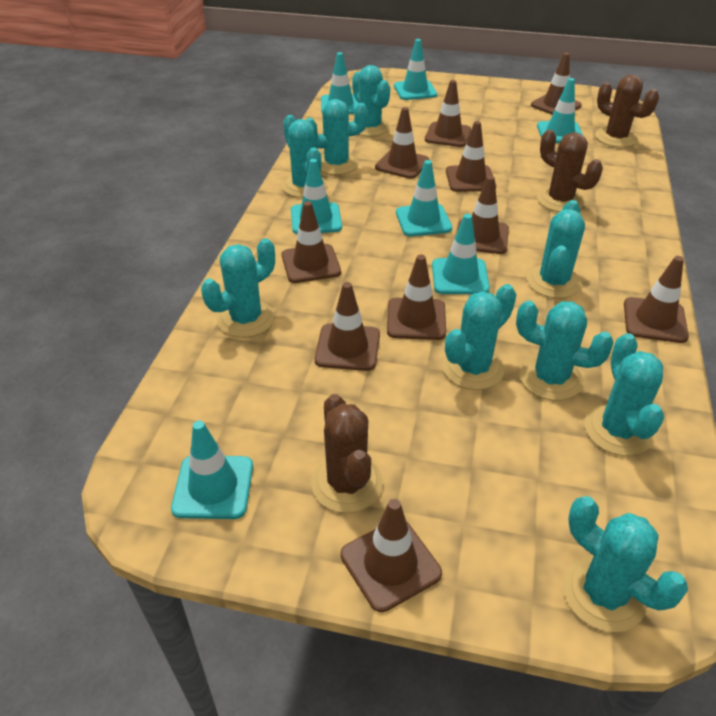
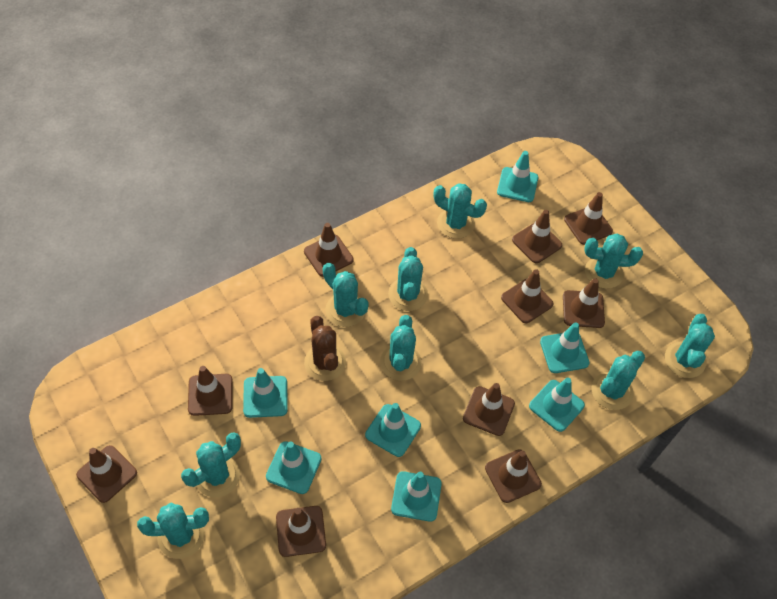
brown cactus: 3 -> 1

